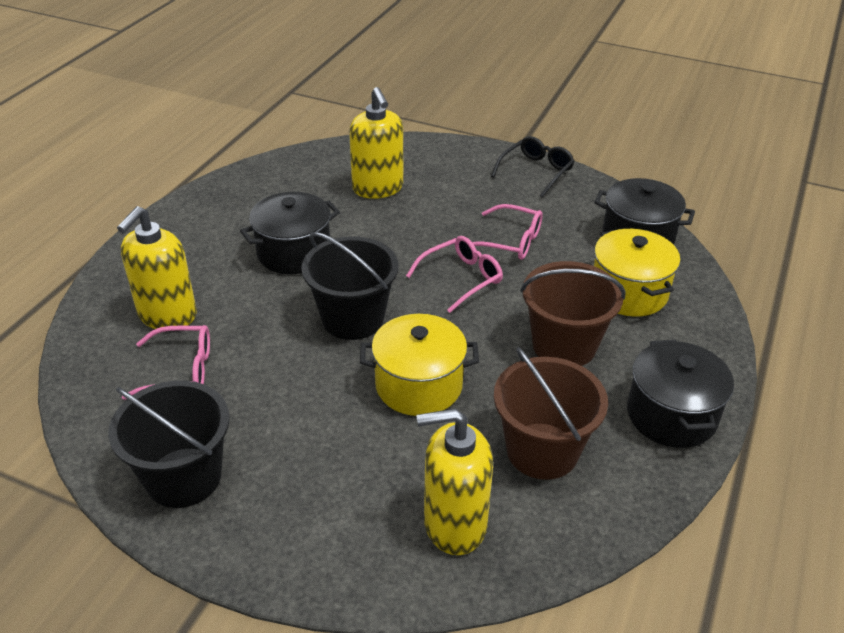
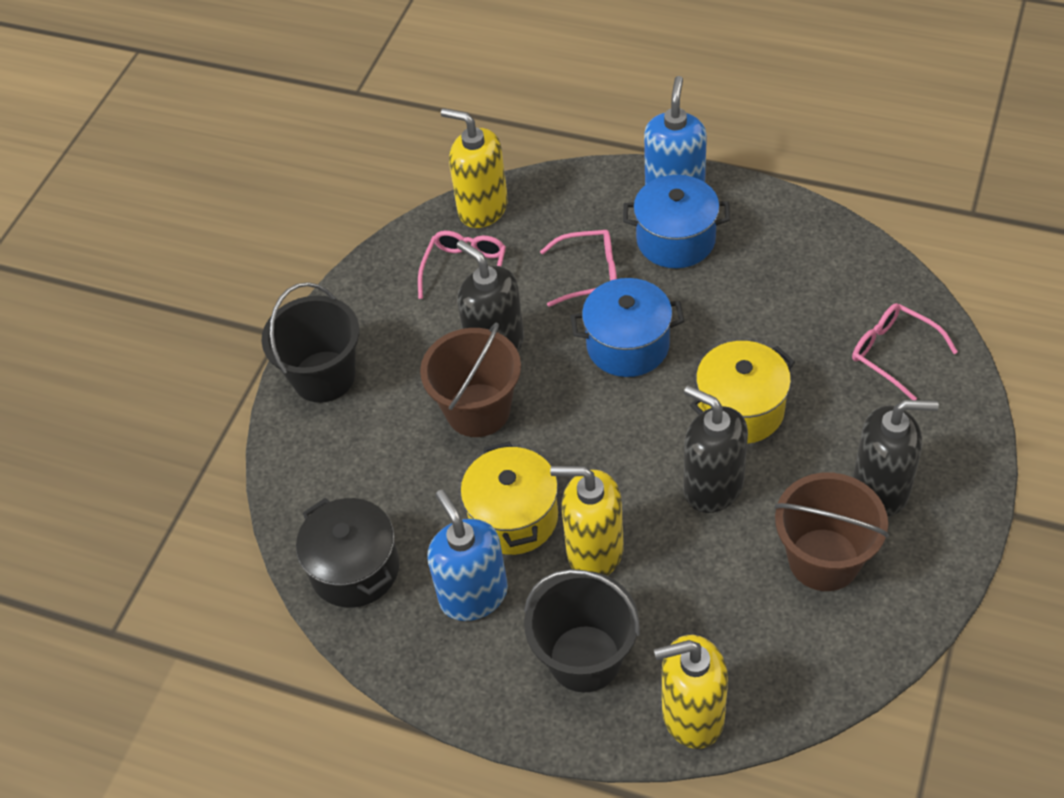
black glasses: 1 -> 0
black pot: 3 -> 1
black soap dispenser: 0 -> 3
blue pot: 0 -> 2
blue soap dispenser: 0 -> 2

